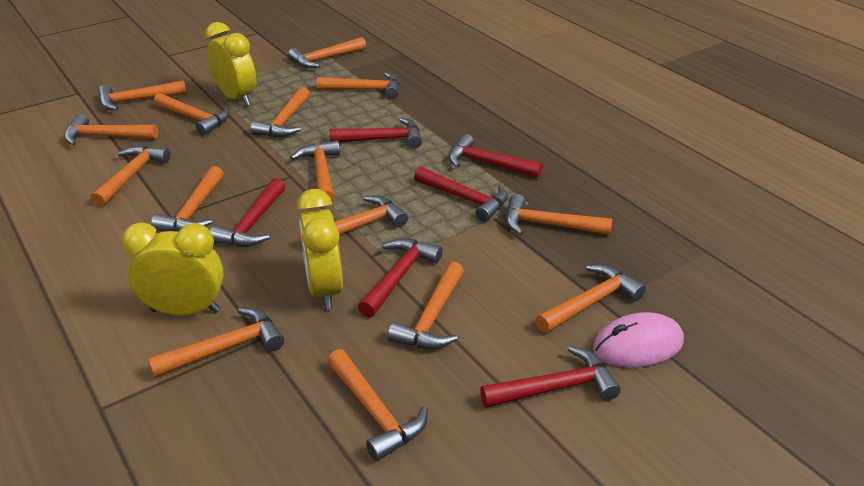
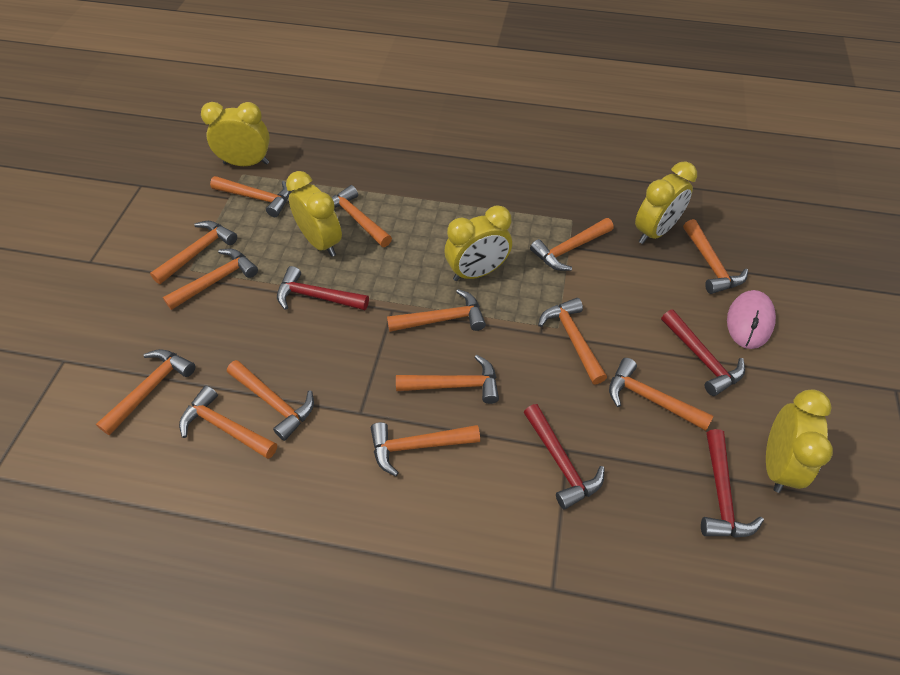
orange hammer: 15 -> 14
red hammer: 6 -> 4
yellow clock: 3 -> 5

